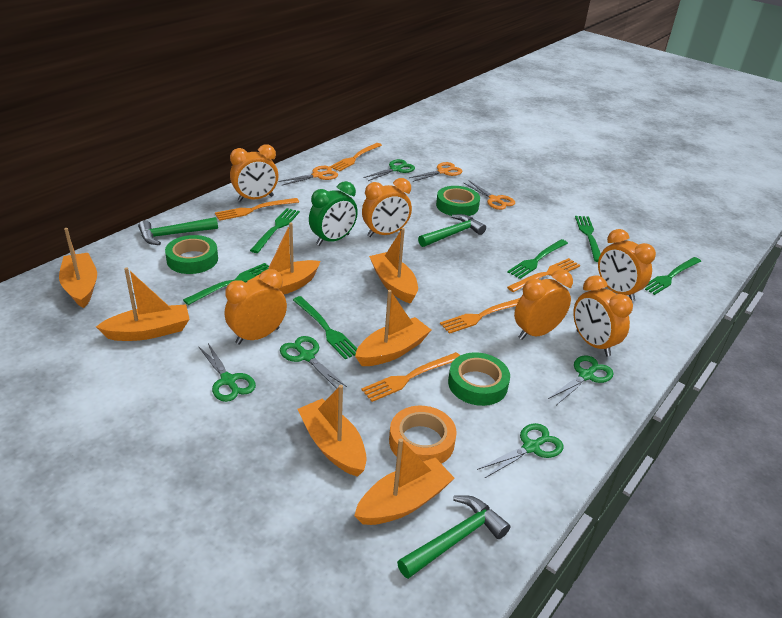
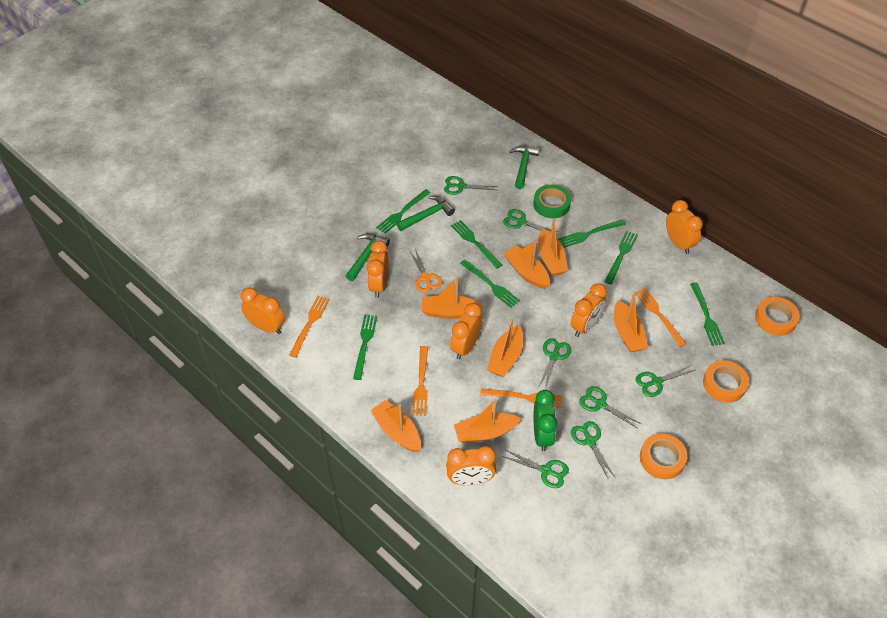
green fork: 6 -> 7
green scissors: 5 -> 7
green tape: 3 -> 1
orange fork: 5 -> 4
orange scissors: 3 -> 1
orange tape: 1 -> 3

